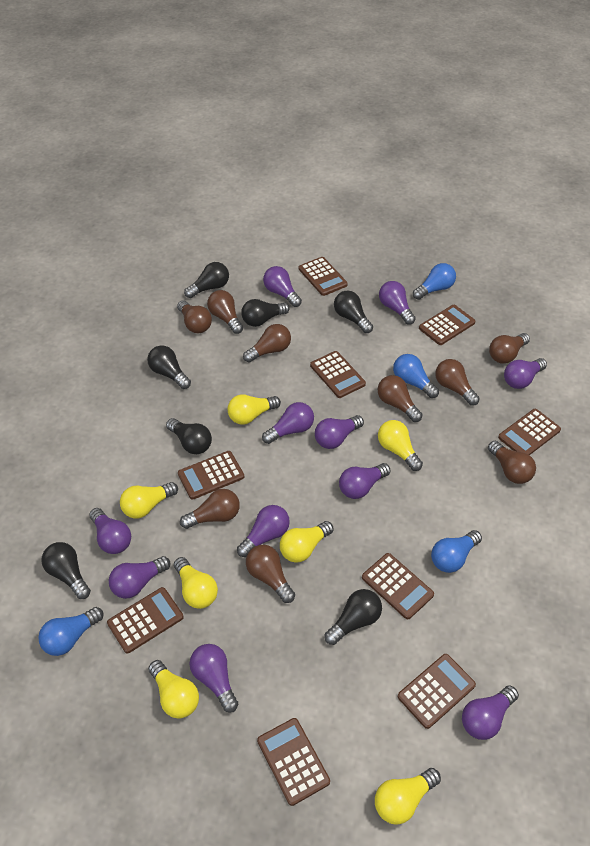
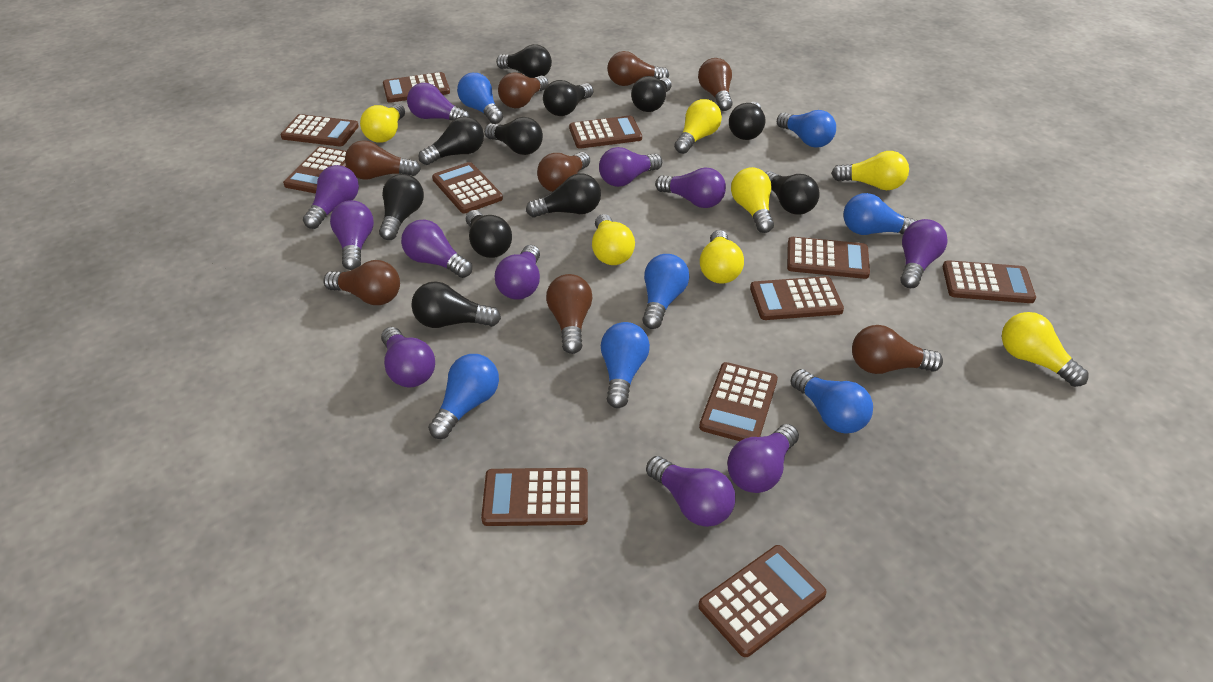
black light bulb: 7 -> 11
blue light bulb: 4 -> 7
brown calculator: 9 -> 11
brown light bulb: 9 -> 8

